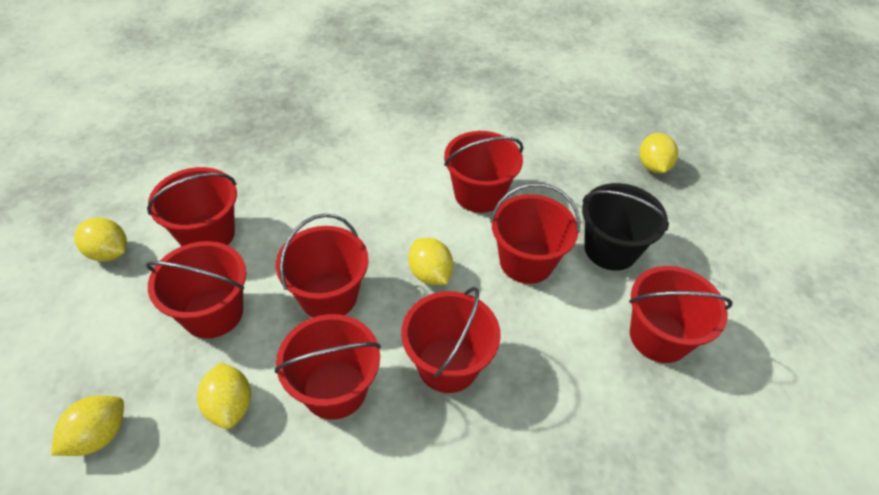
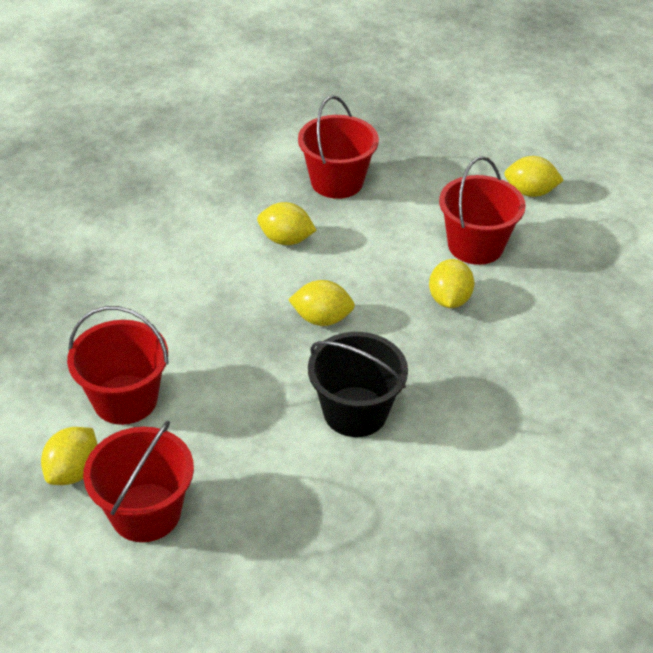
red bucket: 8 -> 4

